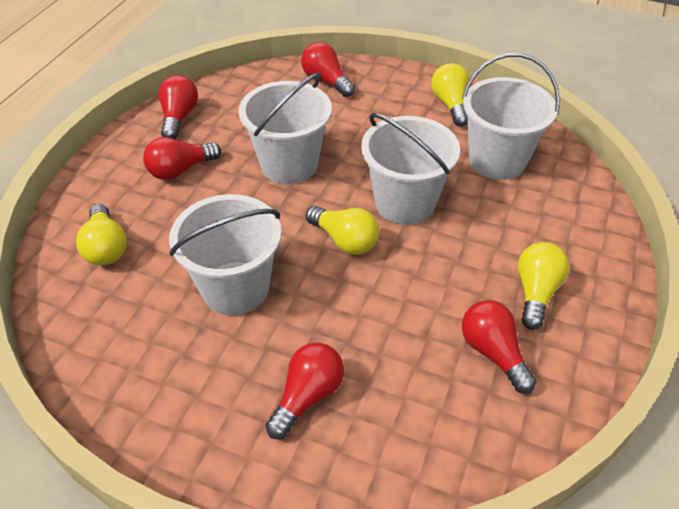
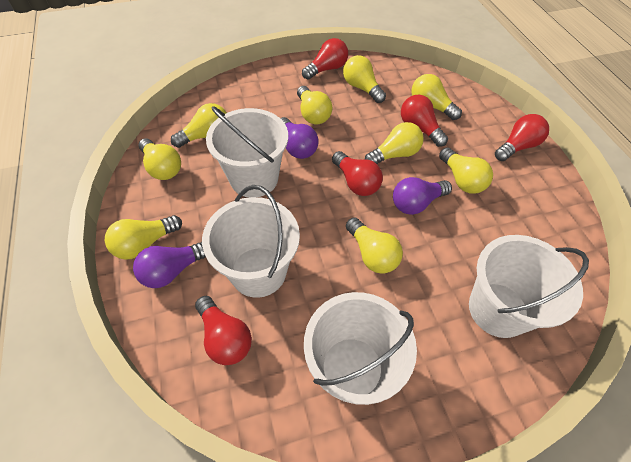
purple light bulb: 0 -> 3
yellow light bulb: 4 -> 9

